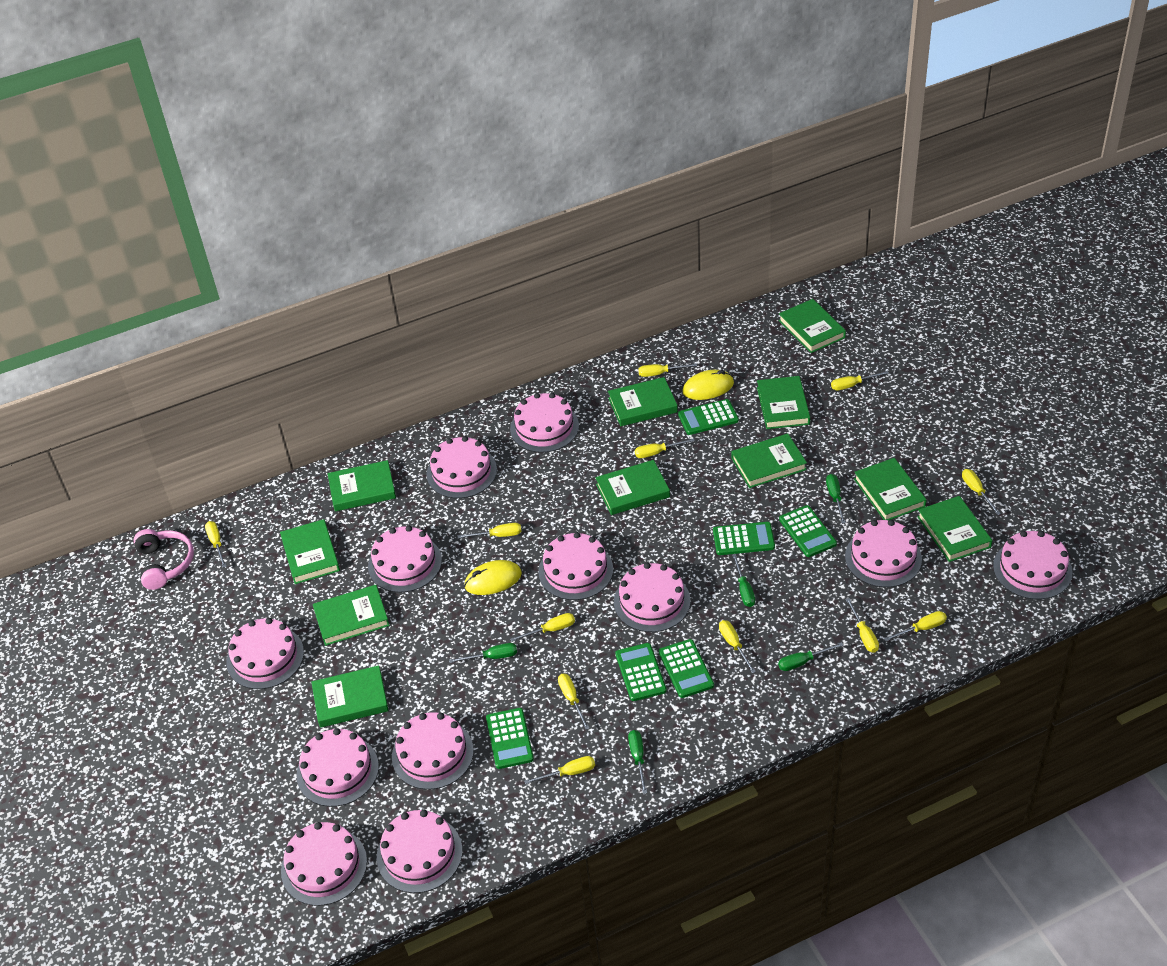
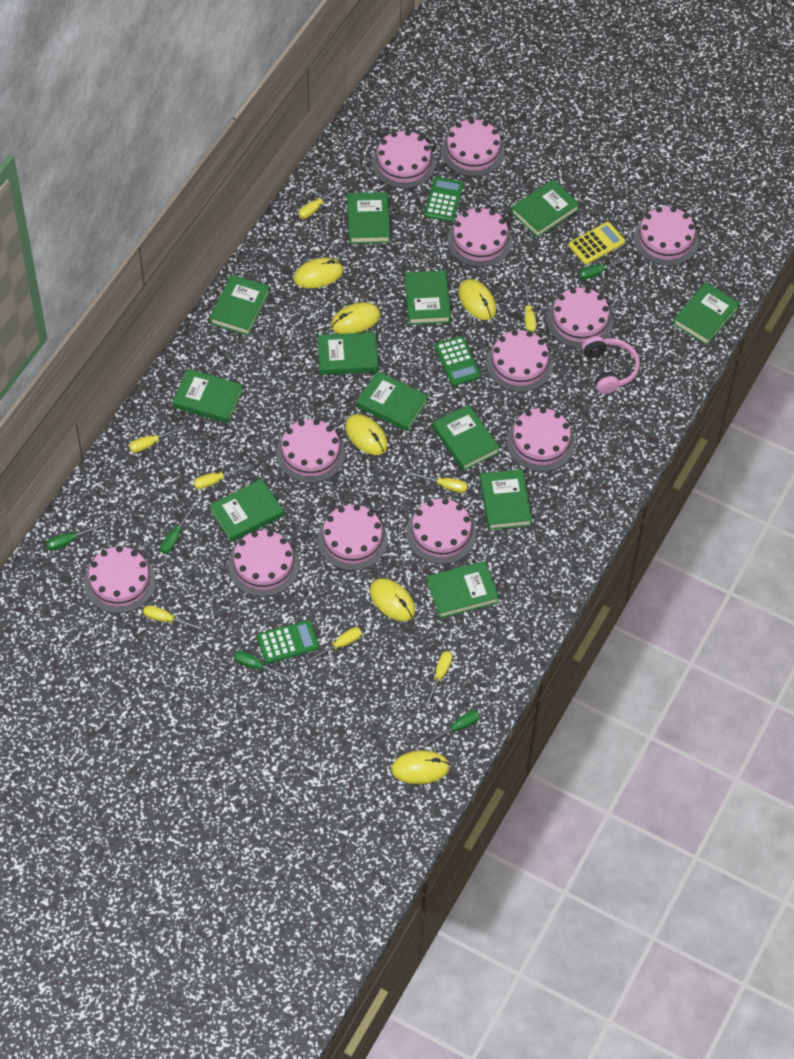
green book: 11 -> 12
green calculator: 6 -> 3
yellow calculator: 0 -> 1
yellow mouse: 2 -> 6
yellow screwdriver: 12 -> 8

